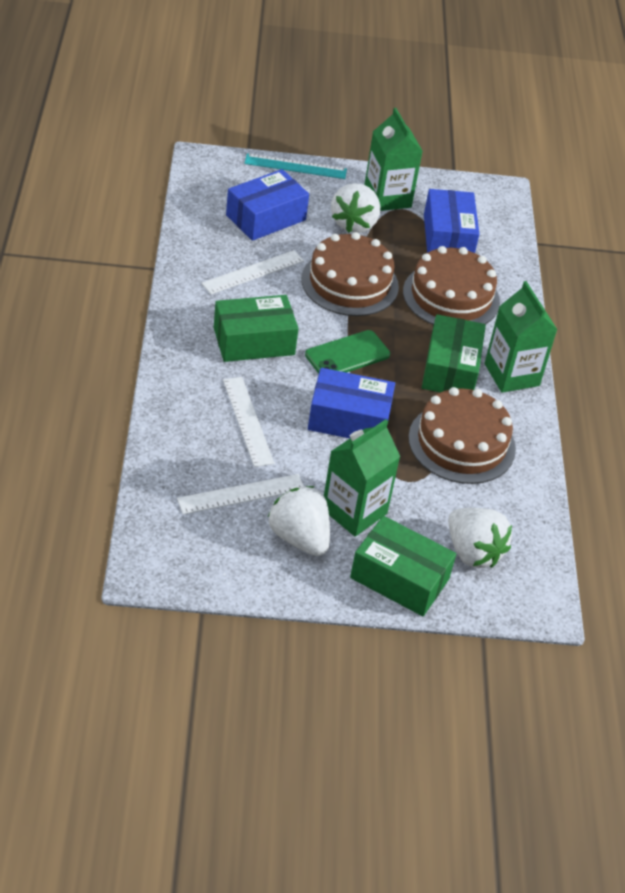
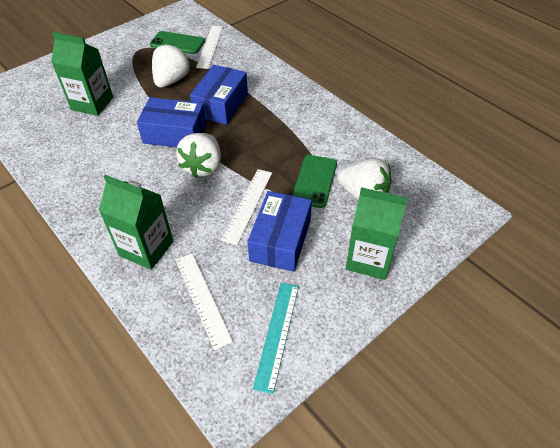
brown cake: 3 -> 0
green box: 3 -> 0
green phone: 1 -> 2

